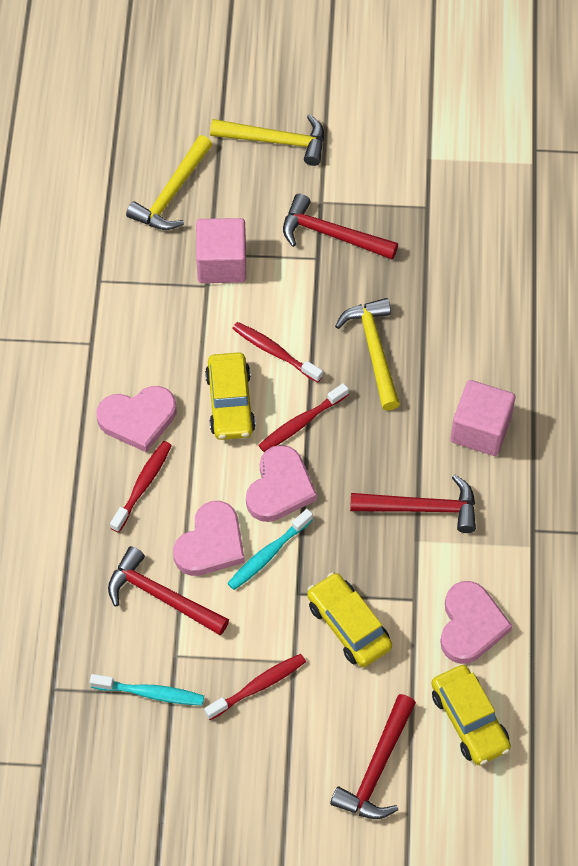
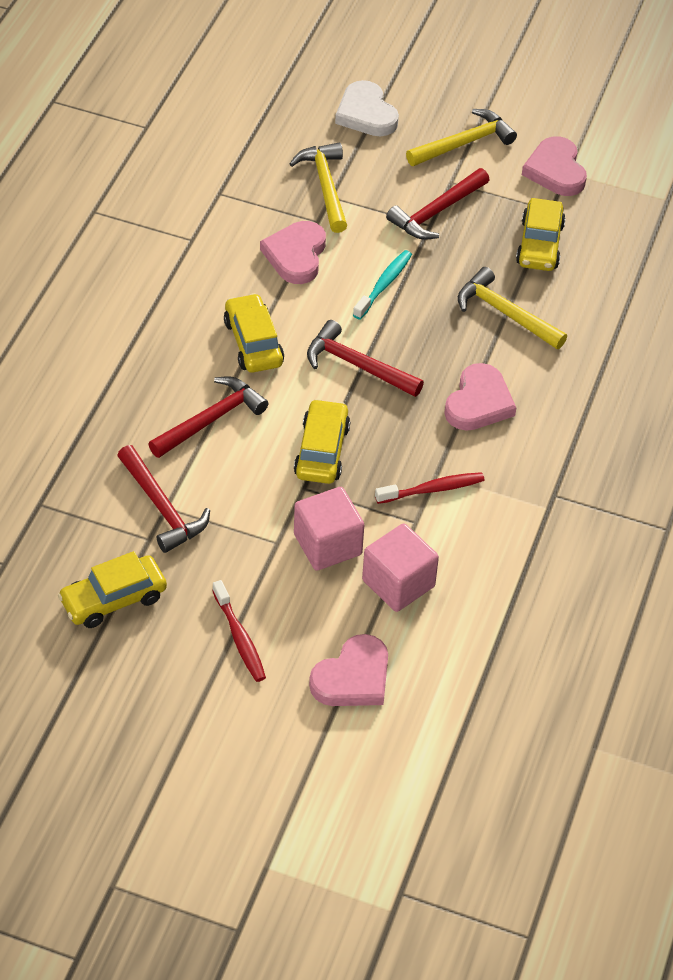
red toothbrush: 4 -> 2
turquoise toothbrush: 2 -> 1
white heart: 0 -> 1
yellow car: 3 -> 4

